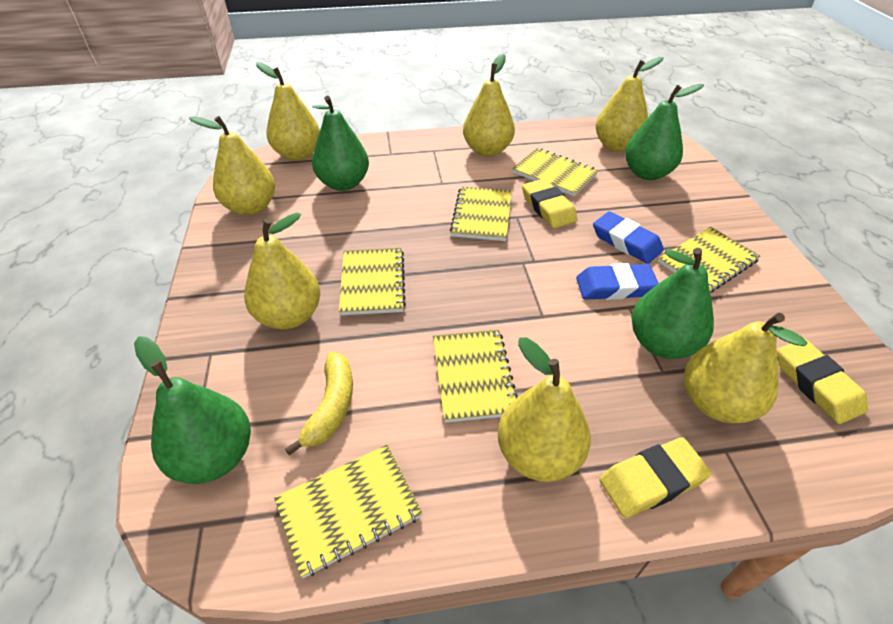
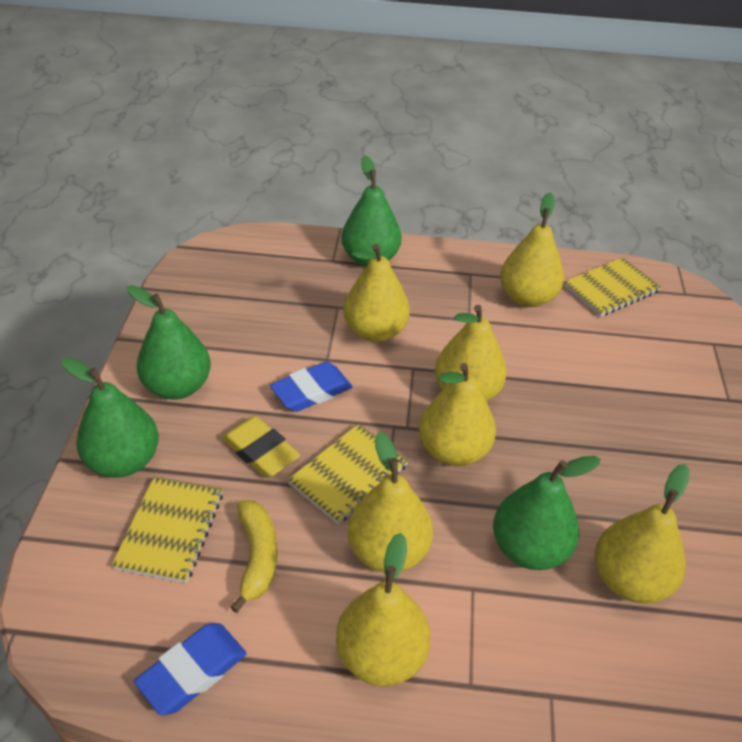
yellow eraser: 3 -> 1
yellow notebook: 6 -> 3

